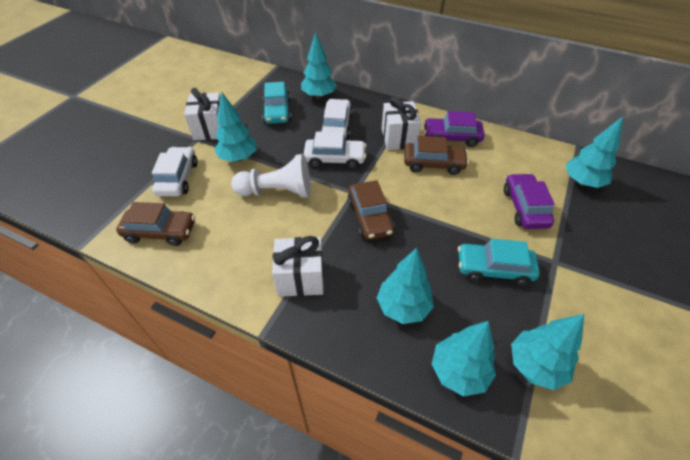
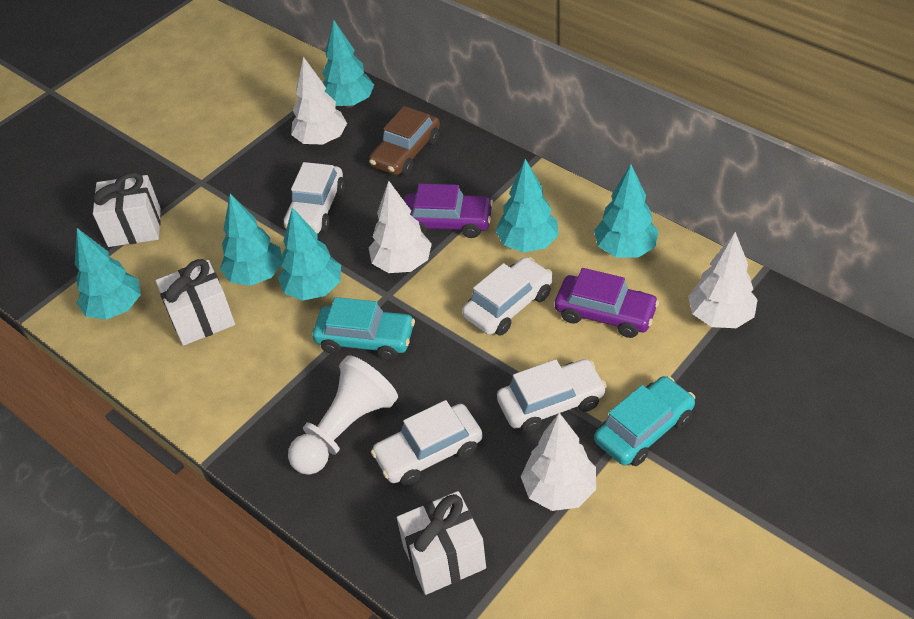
brown car: 3 -> 1
white car: 3 -> 4
white tree: 0 -> 4

